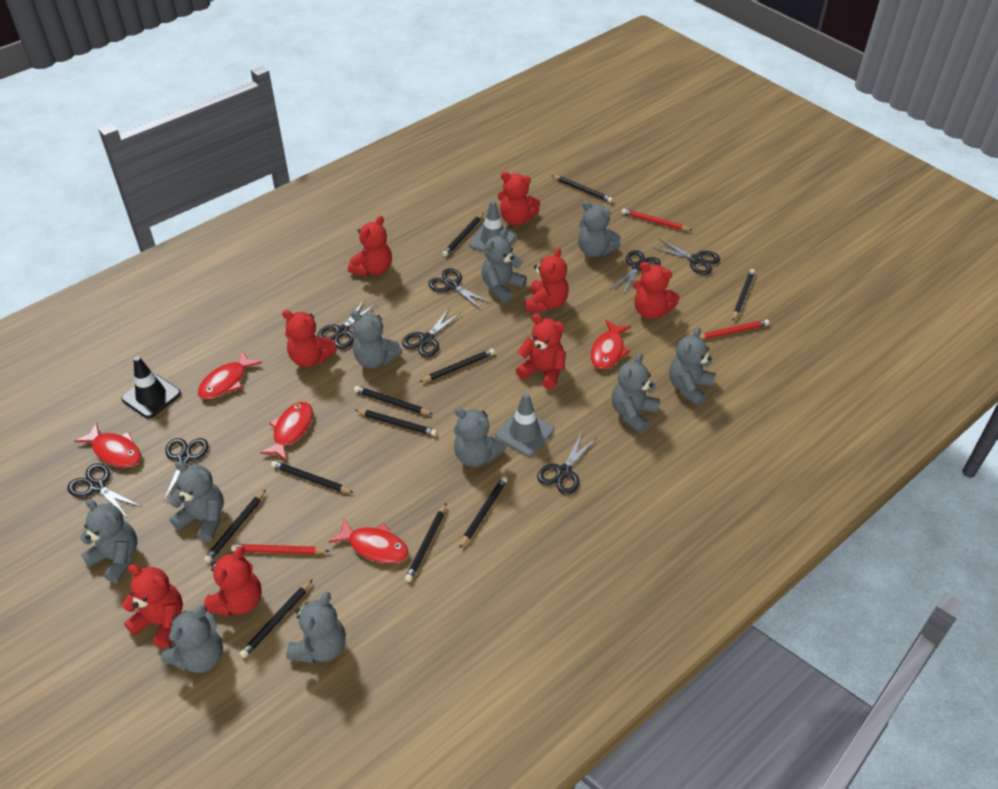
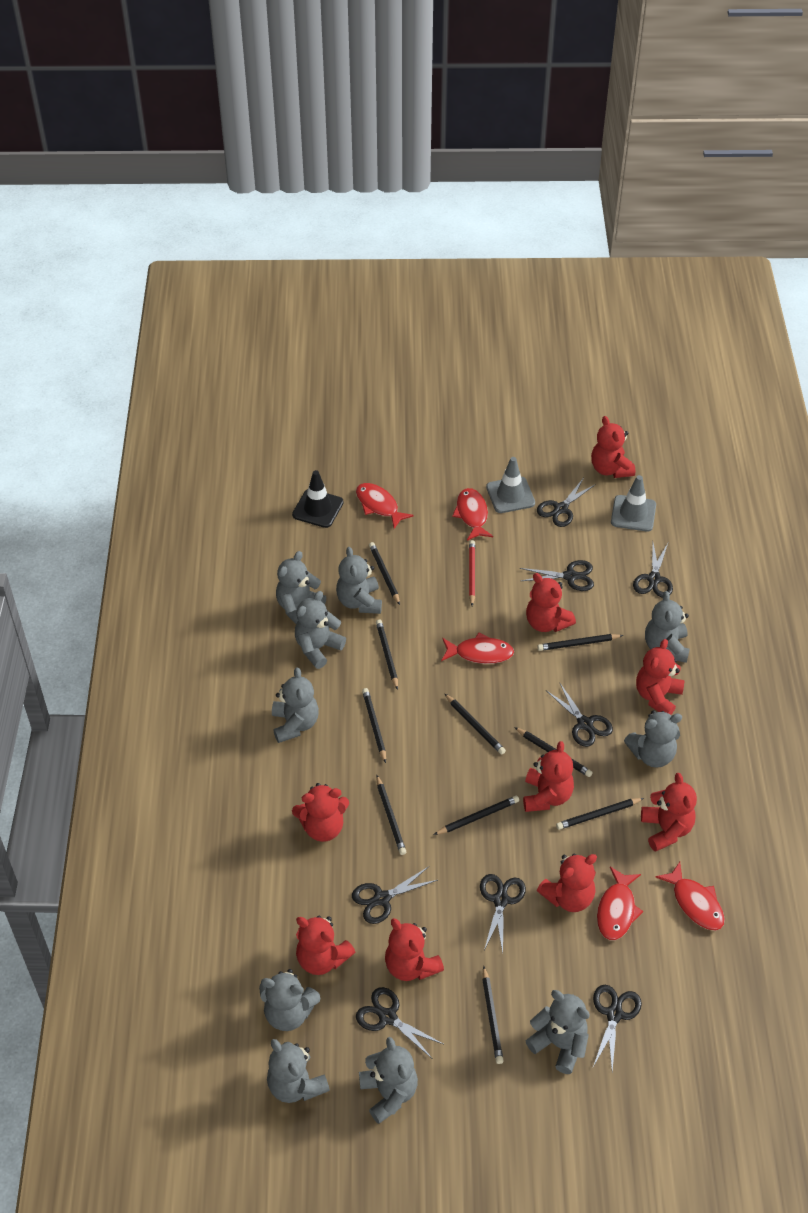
black pencil: 11 -> 10
red pencil: 3 -> 1
red teddy bear: 8 -> 9

